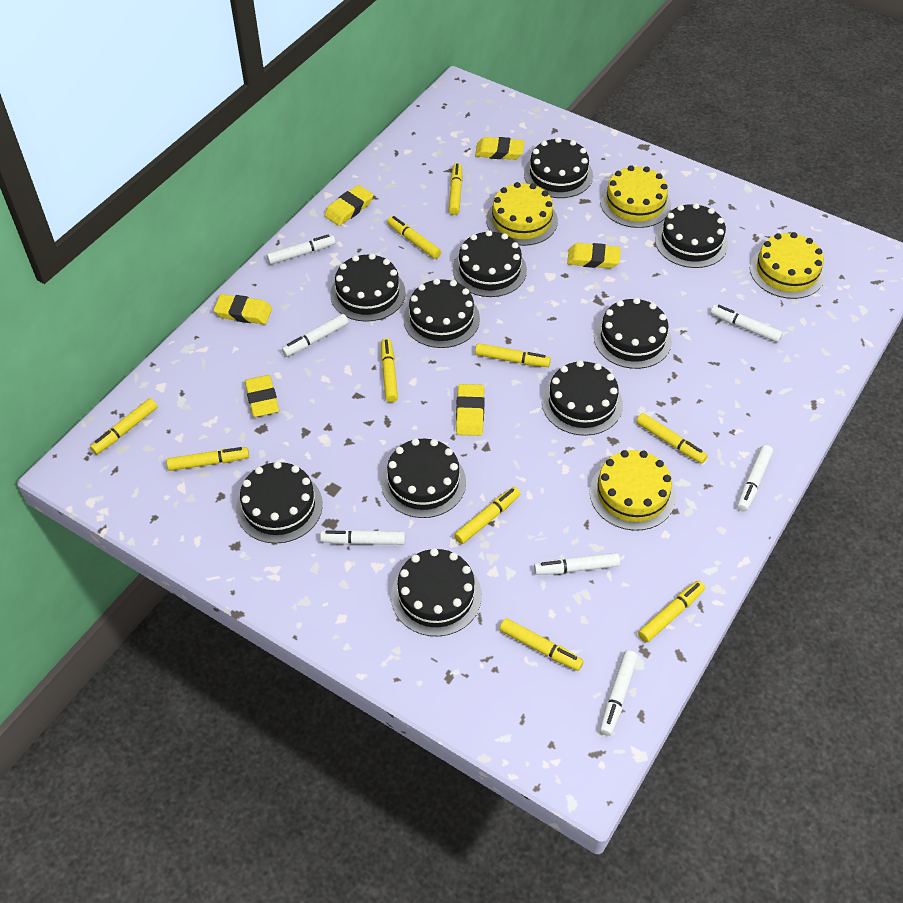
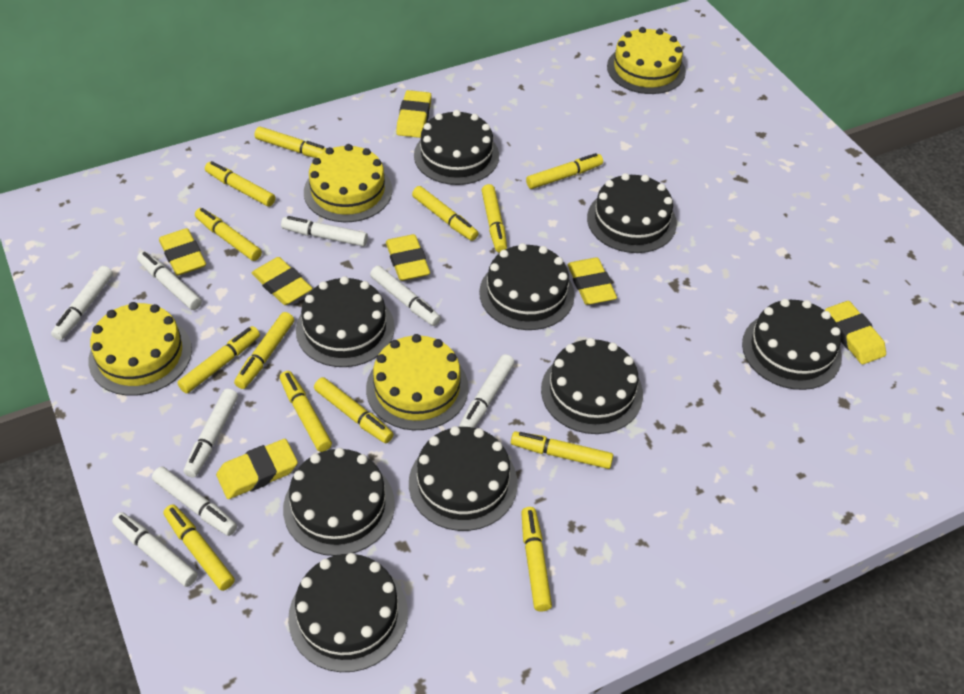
black cake: 10 -> 9
white marker: 7 -> 8
yellow eraser: 6 -> 7
yellow marker: 10 -> 13

